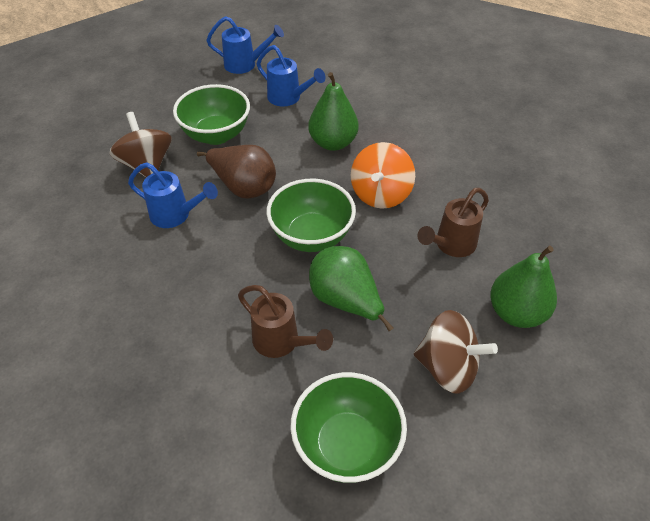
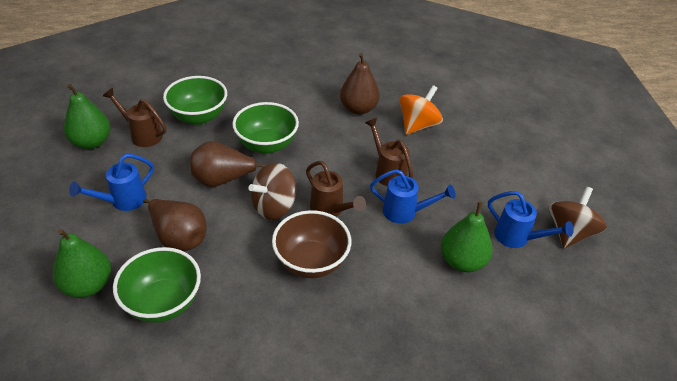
brown bowl: 0 -> 1
brown pear: 1 -> 3
brown watering can: 2 -> 3

